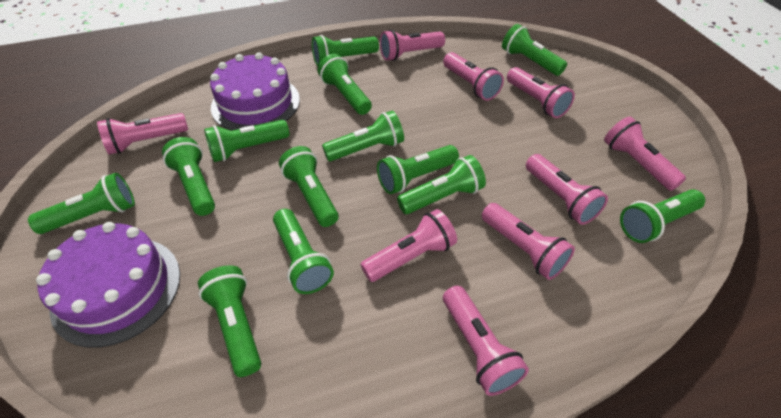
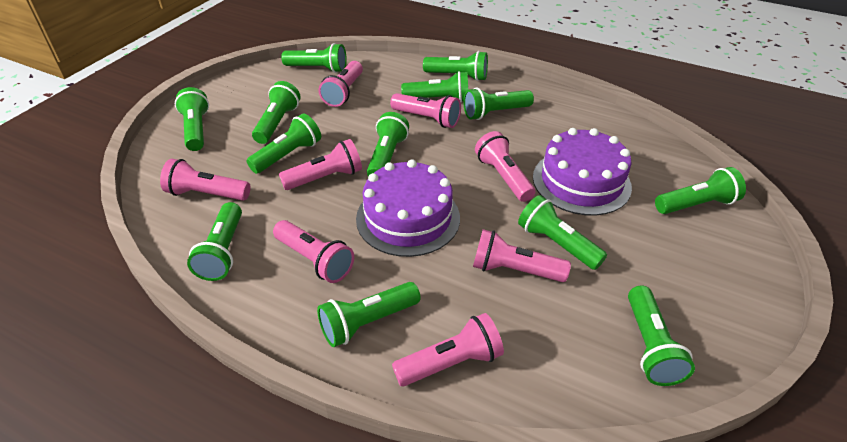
pink flashlight: 9 -> 8

